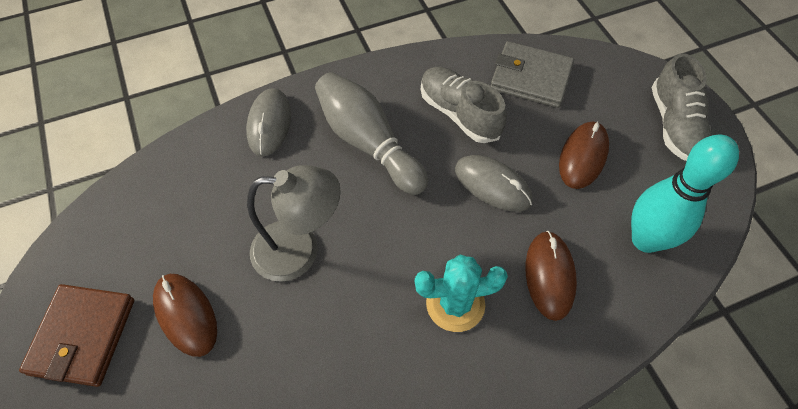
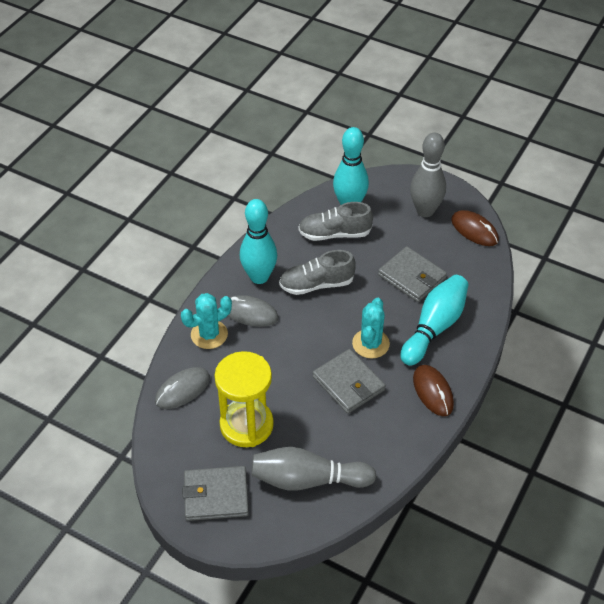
brown mouse: 3 -> 2
brown wallet: 1 -> 0
grey bowling pin: 1 -> 2
grey lamp: 1 -> 0
grey wallet: 1 -> 3
turquoise bowling pin: 1 -> 3
turquoise cactus: 1 -> 2
yellow hourglass: 0 -> 1

